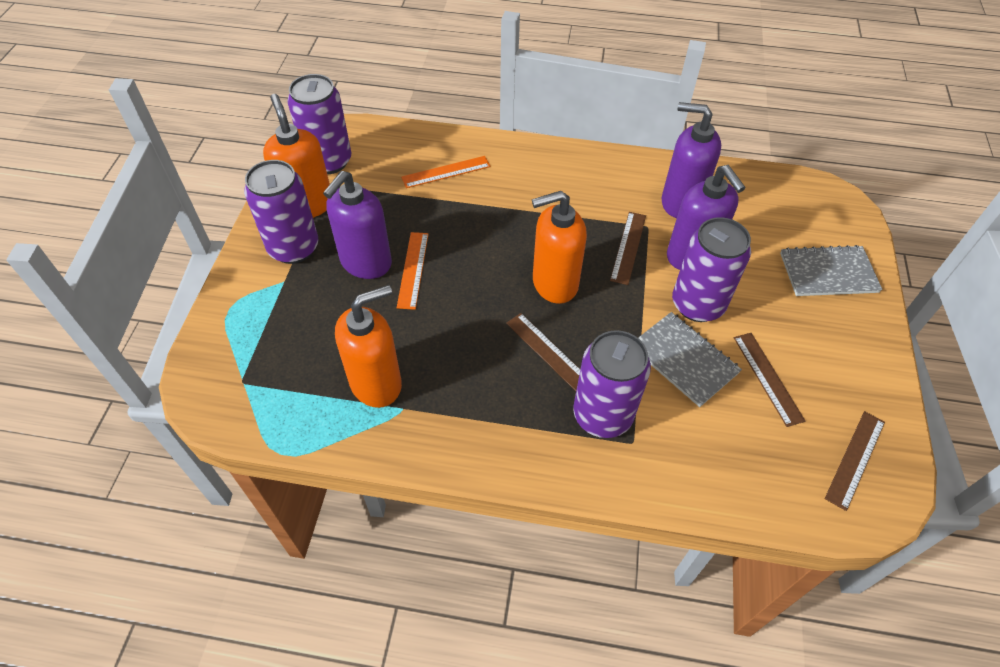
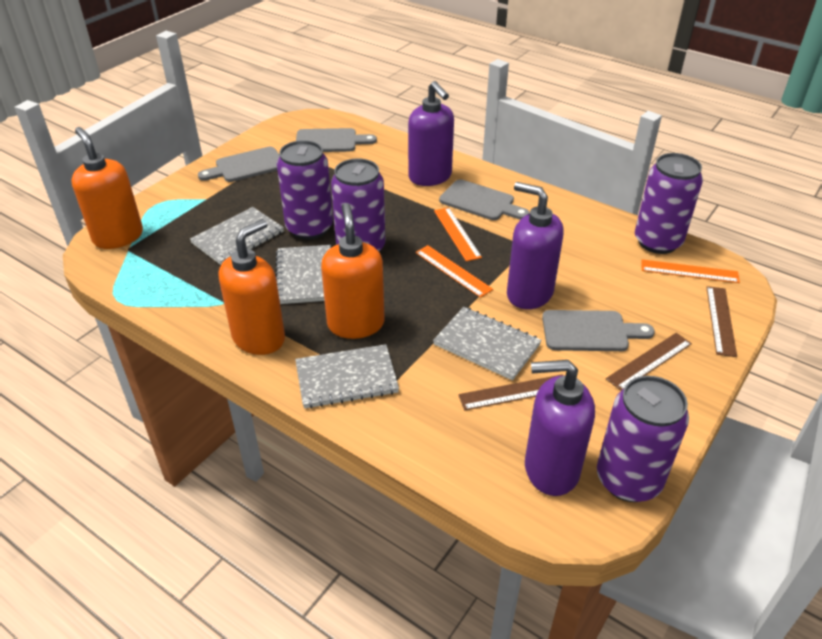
brown ruler: 4 -> 3
grey cutting board: 0 -> 4
grey notebook: 2 -> 4
orange ruler: 2 -> 3

